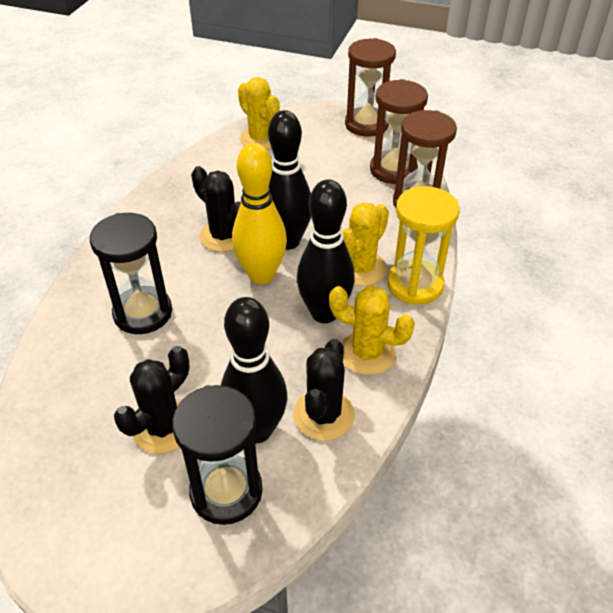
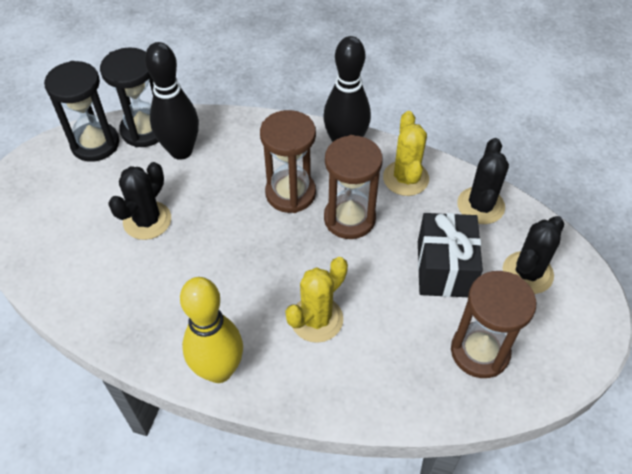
black bowling pin: 3 -> 2
black gift: 0 -> 1
yellow cactus: 3 -> 2
yellow hourglass: 1 -> 0

